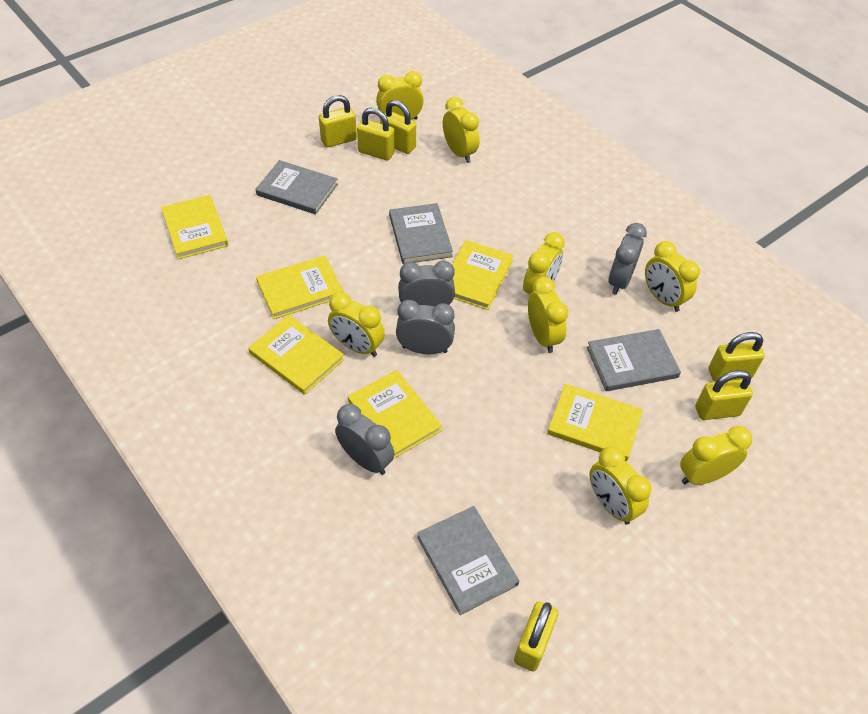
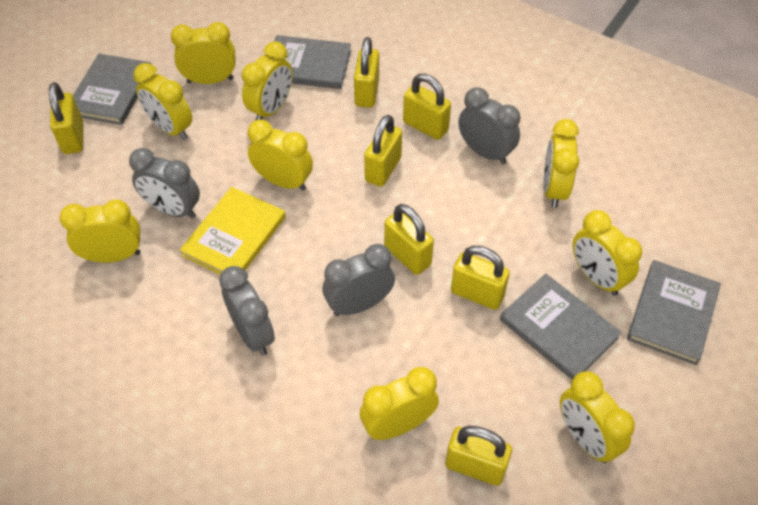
yellow book: 6 -> 1
yellow clock: 8 -> 9
yellow padlock: 6 -> 7

